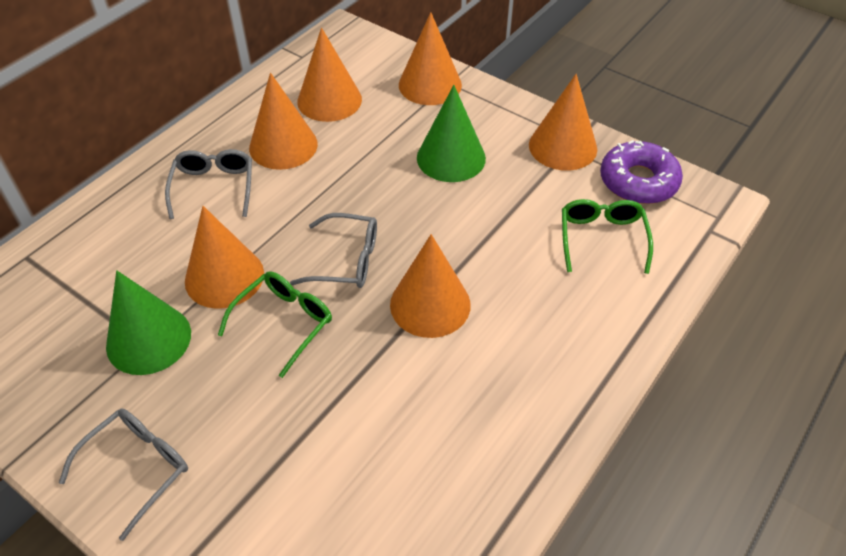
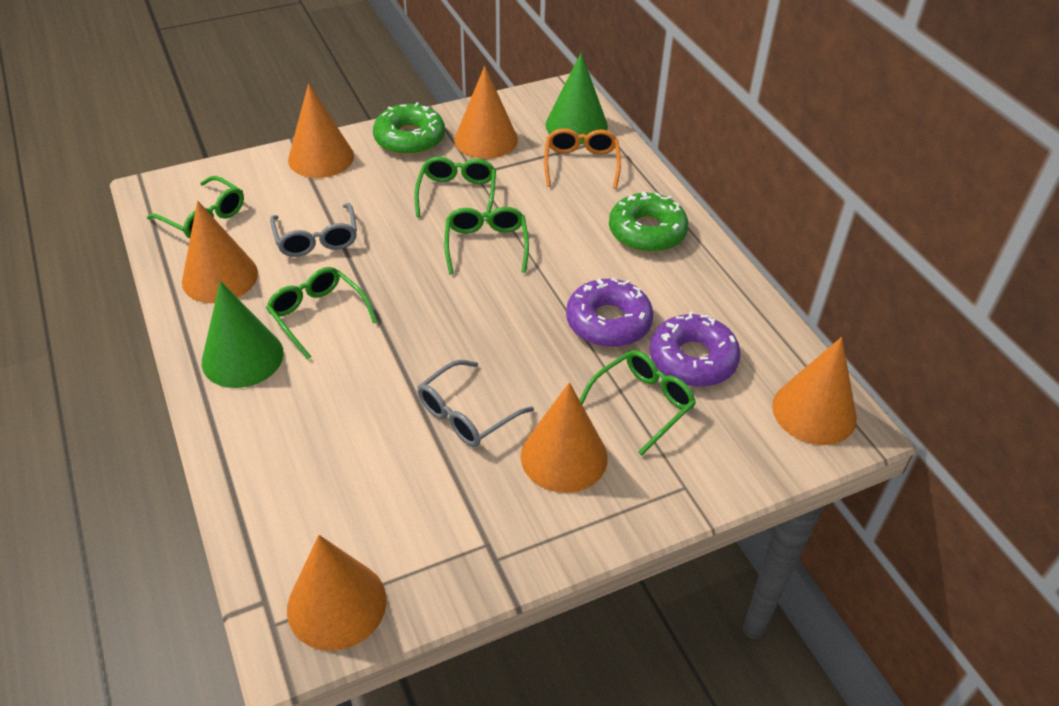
green donut: 0 -> 2
green glasses: 2 -> 5
grey glasses: 3 -> 2
orange glasses: 0 -> 1
purple donut: 1 -> 2

